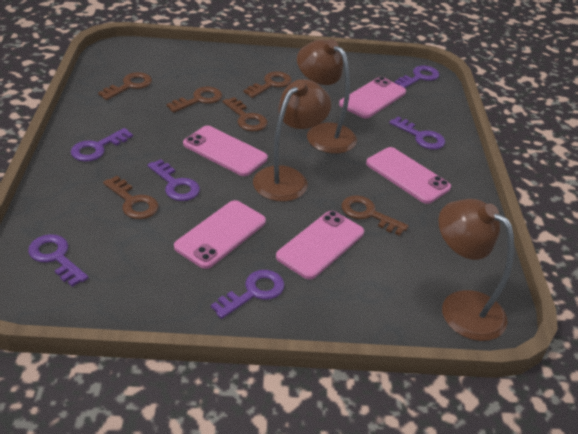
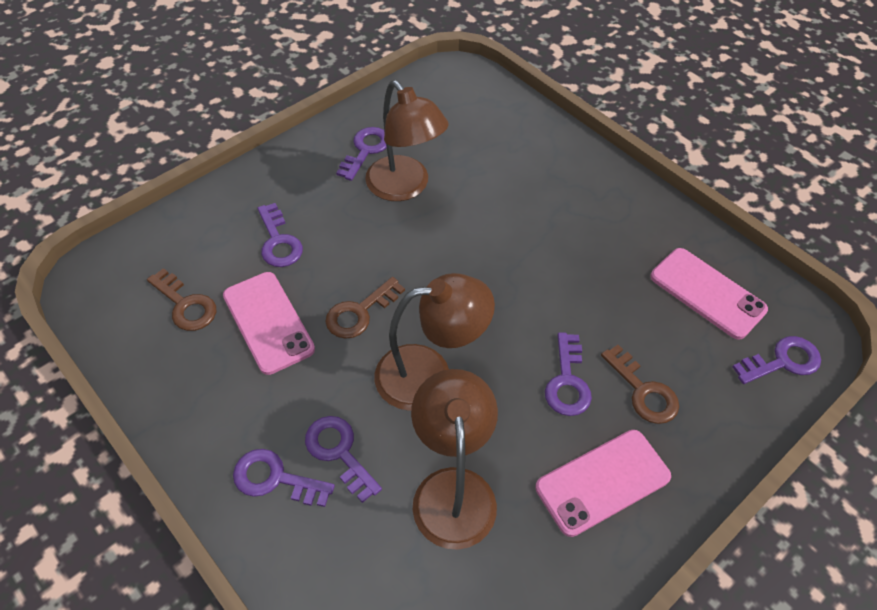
brown key: 6 -> 3
pink phone: 5 -> 3

